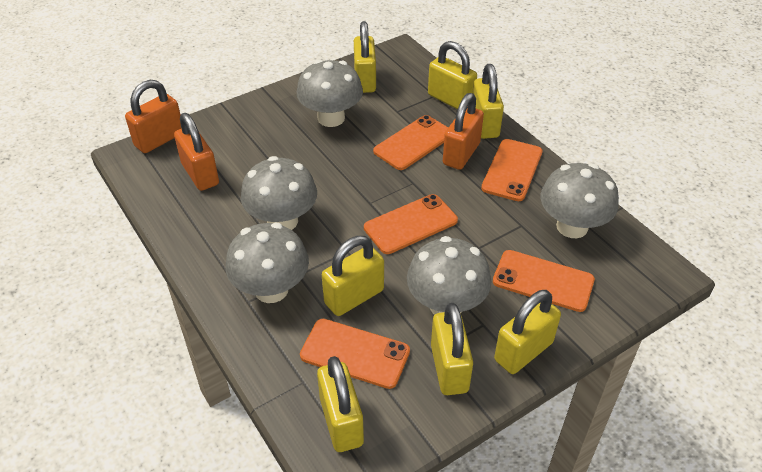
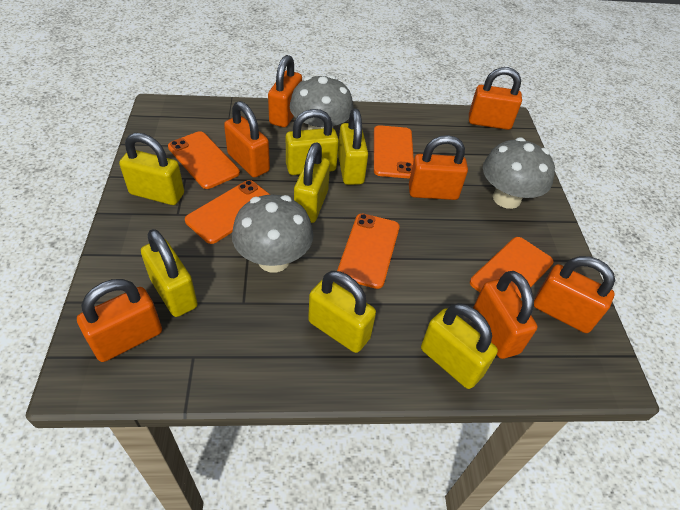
grey mushroom: 5 -> 3
orange padlock: 3 -> 7

